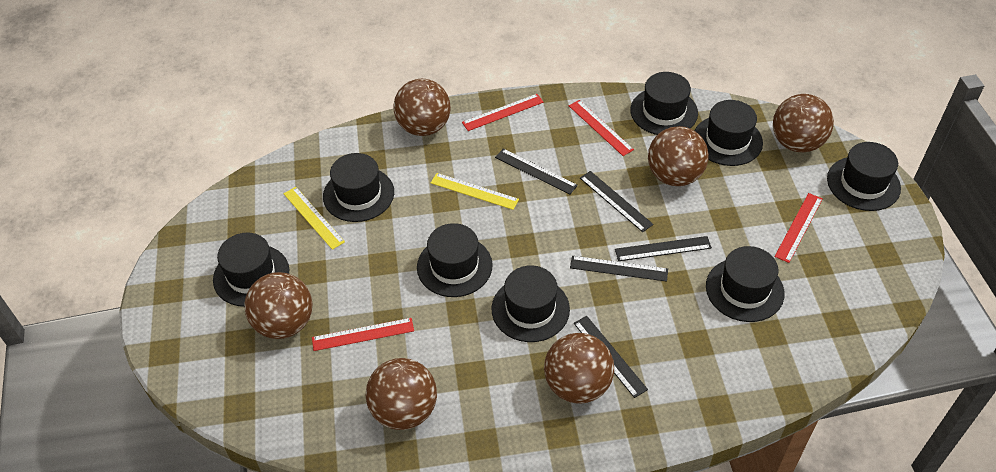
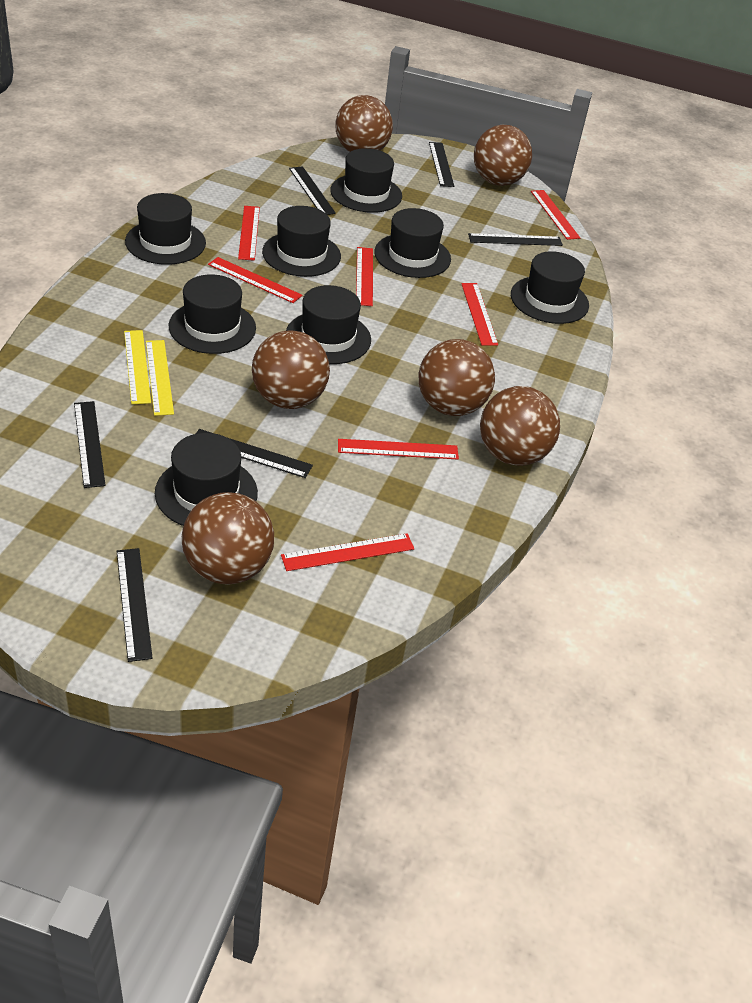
black ruler: 5 -> 6
red ruler: 4 -> 7

